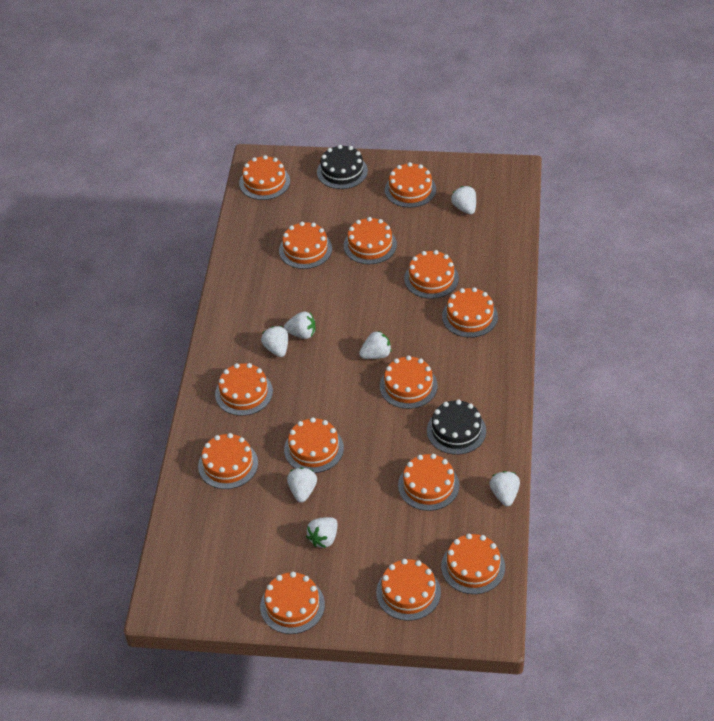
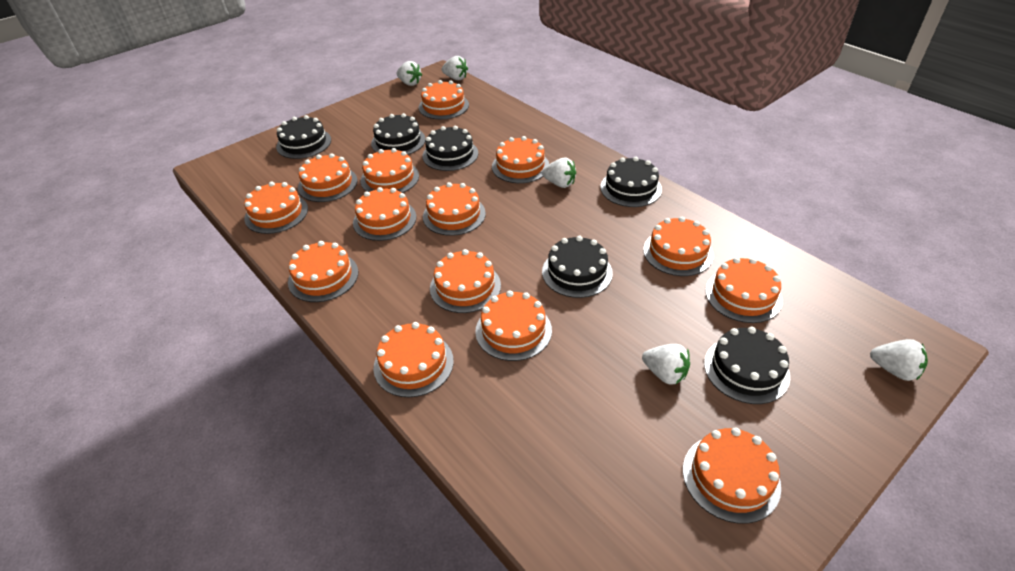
black cake: 2 -> 6
white strawberry: 7 -> 5

